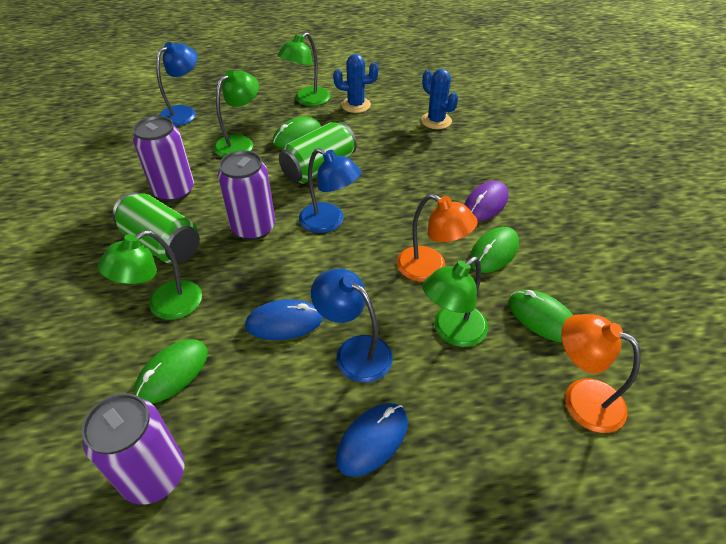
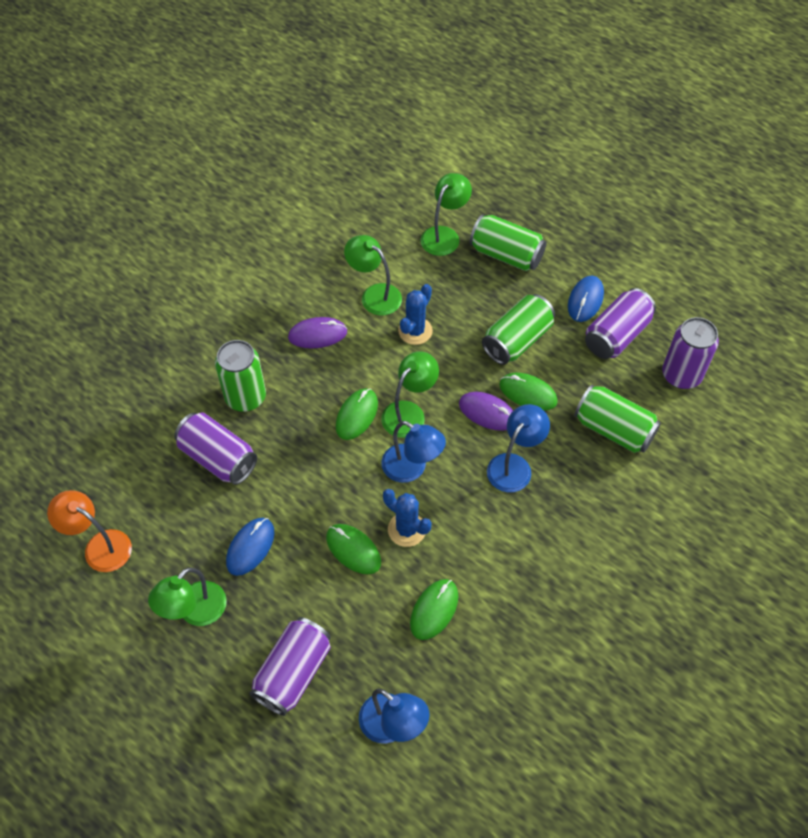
green can: 2 -> 4
orange lamp: 2 -> 1
purple can: 3 -> 4
purple mouse: 1 -> 2

